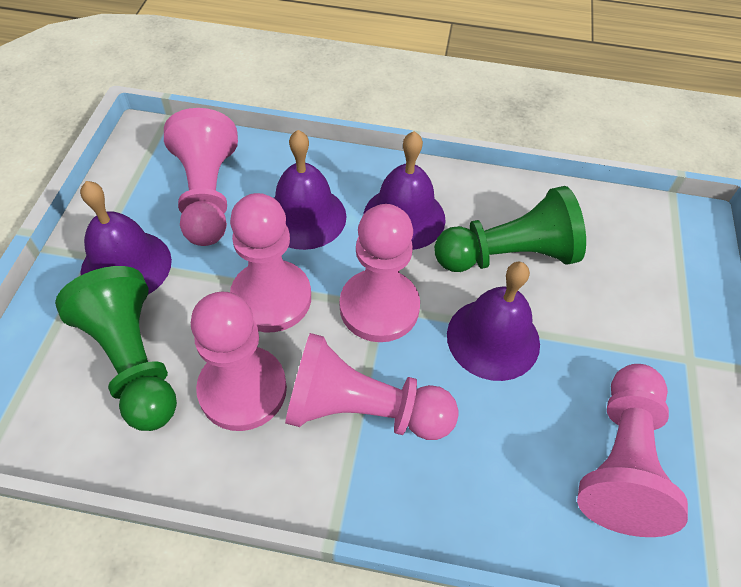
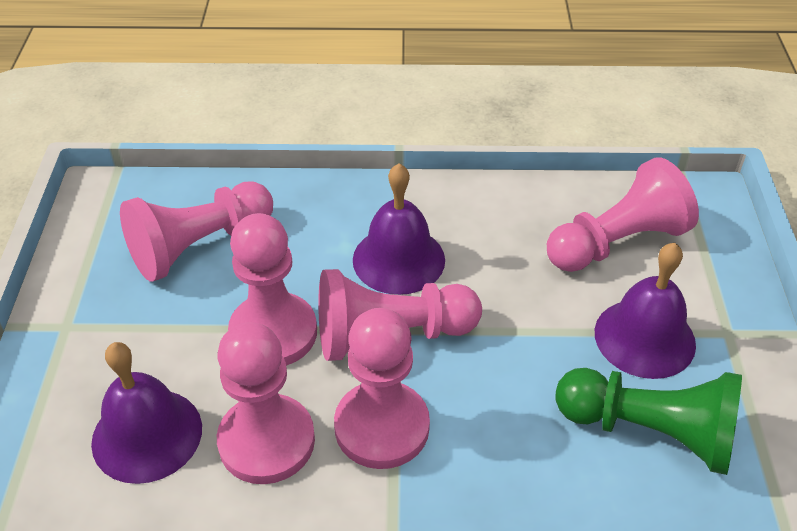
green pawn: 2 -> 1
purple bell: 4 -> 3

